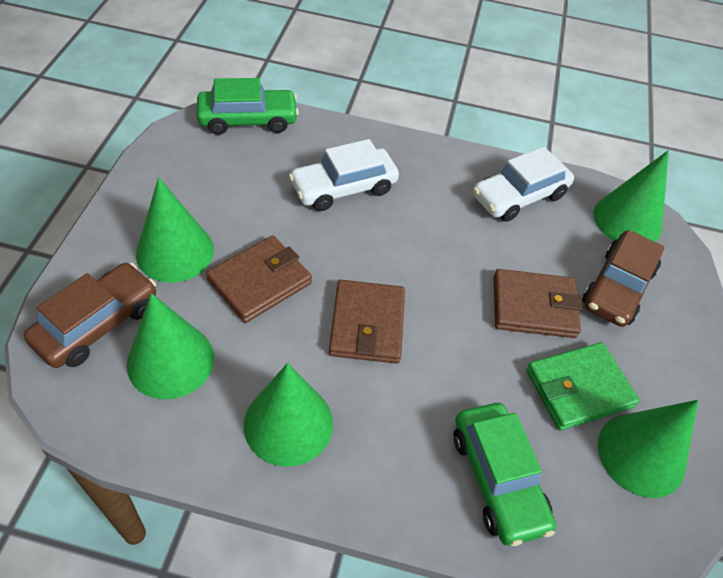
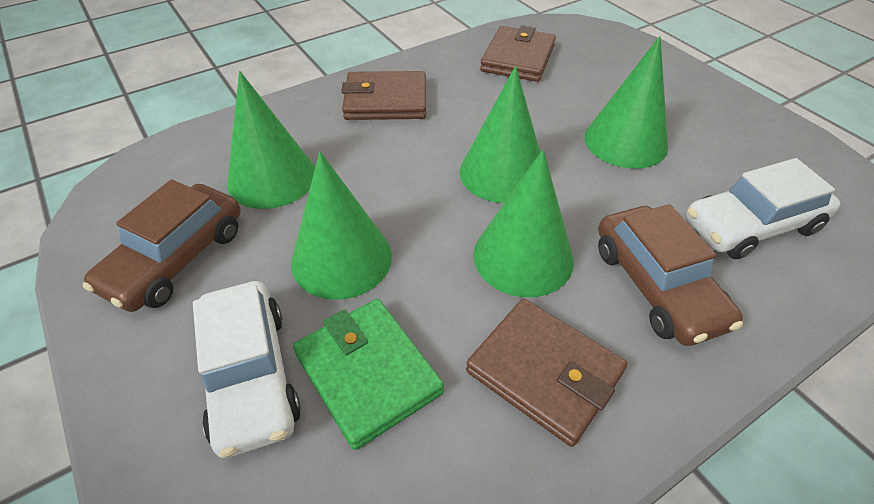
green car: 2 -> 0

